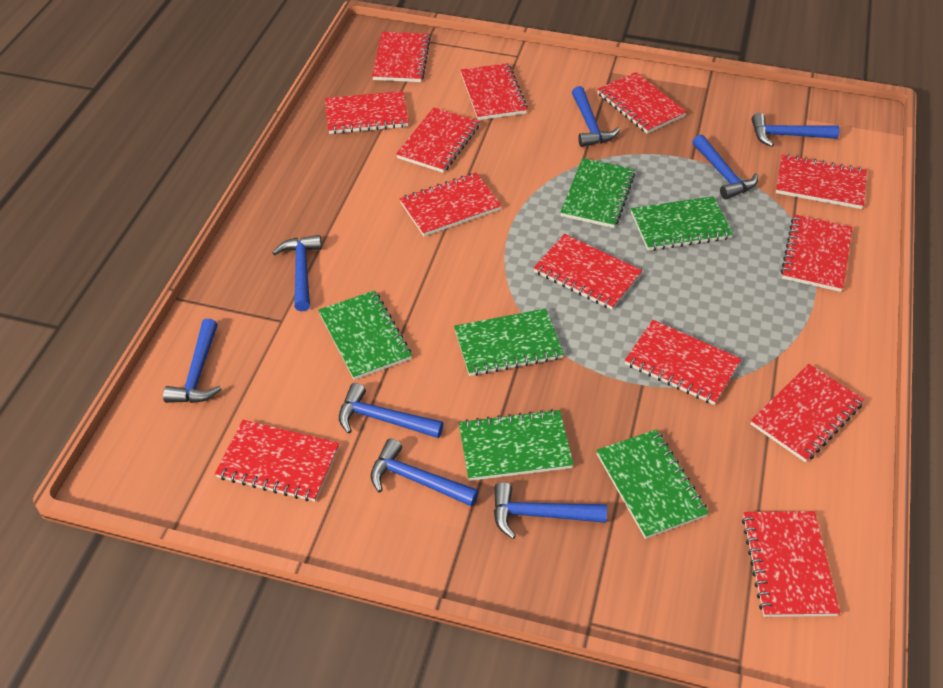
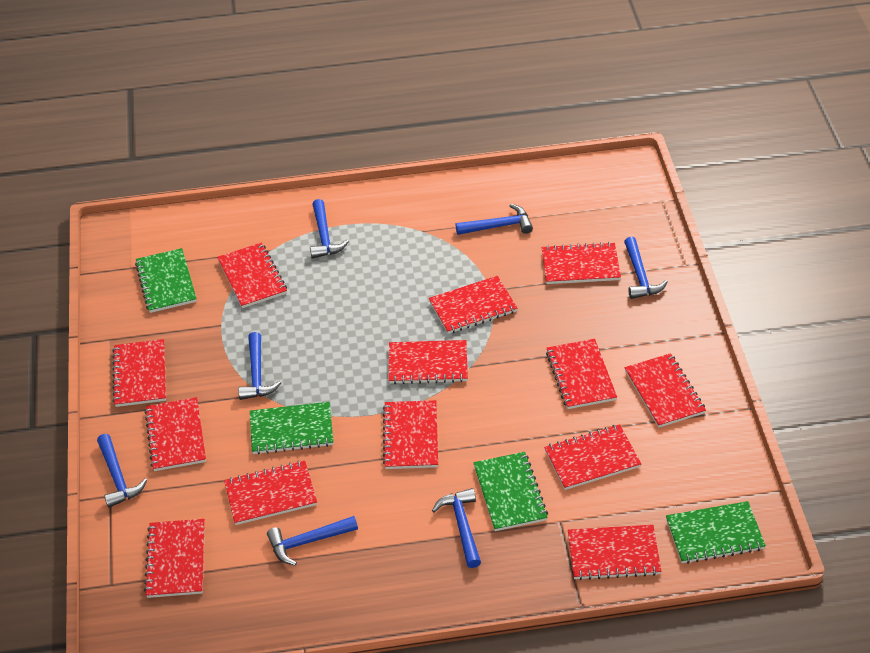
blue hammer: 8 -> 7
green notebook: 6 -> 4

